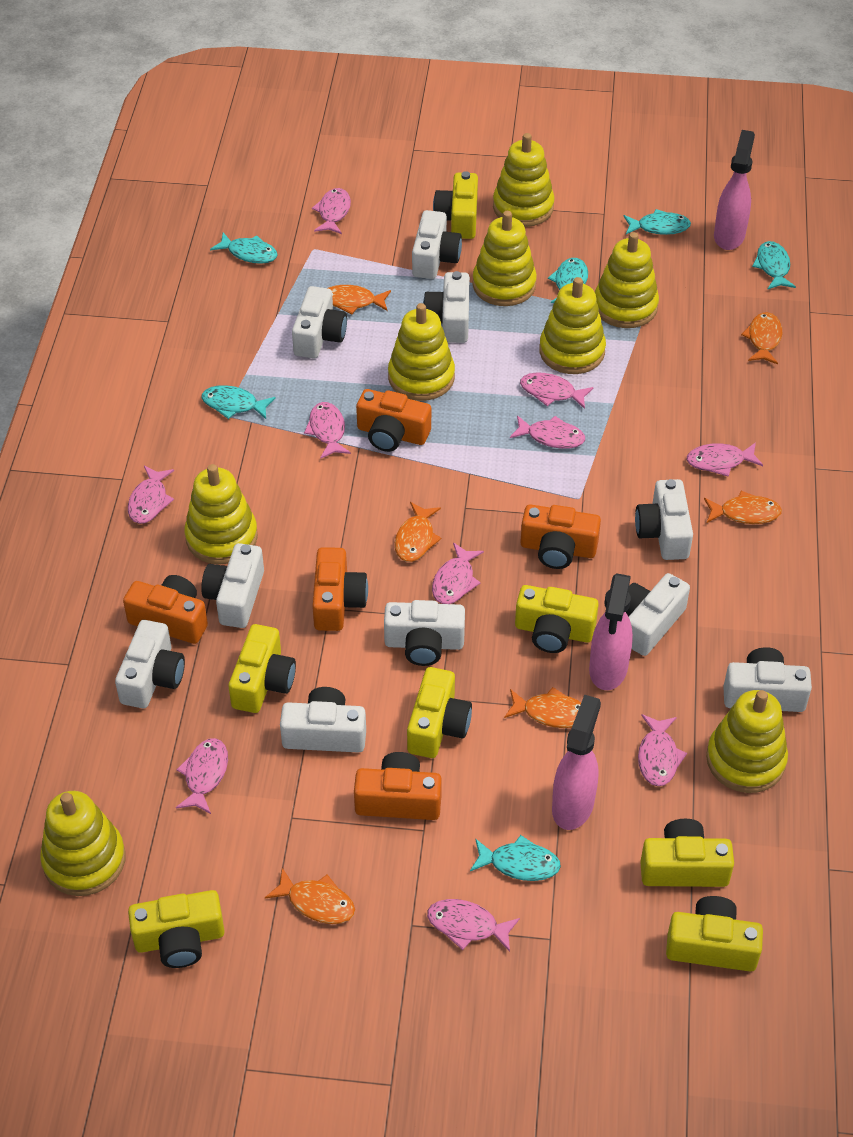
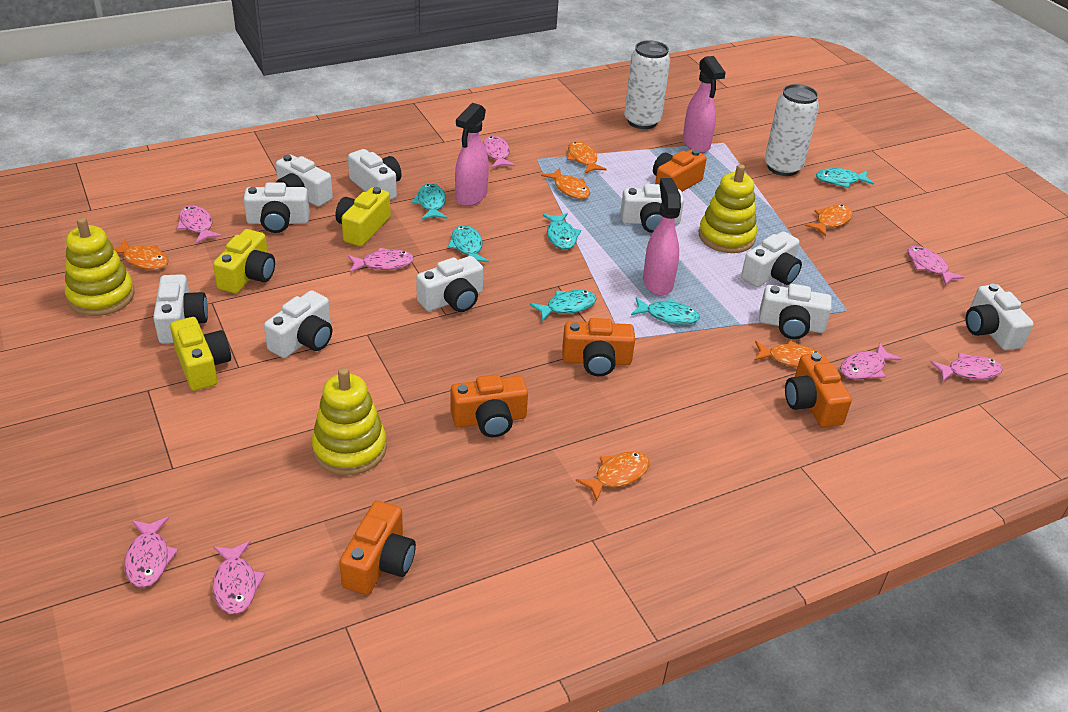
pink fish: 10 -> 8
white can: 0 -> 2
yellow camera: 7 -> 3
yellow stacking toy: 8 -> 3

